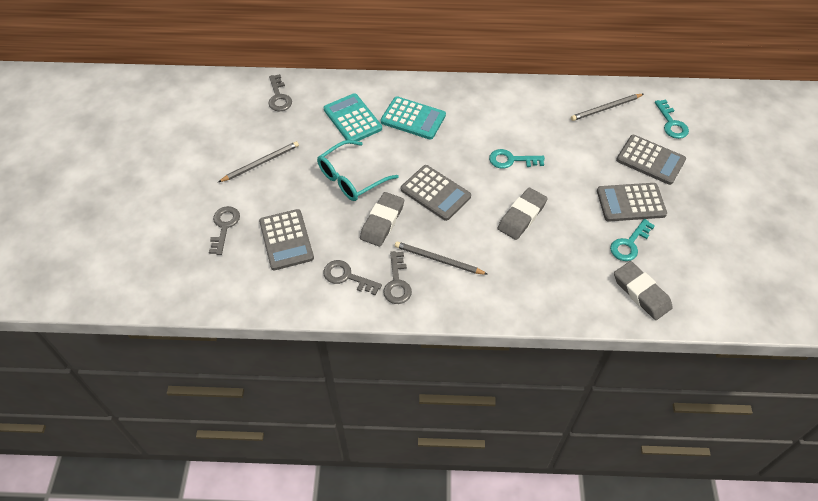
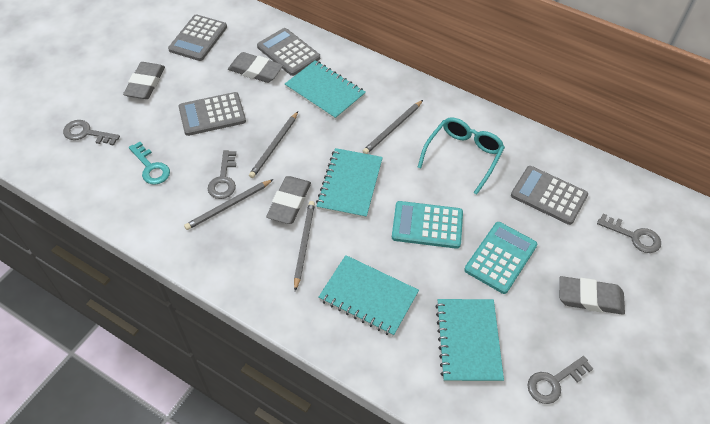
grey eraser: 3 -> 4
grey pencil: 3 -> 4
turquoise key: 3 -> 1
turquoise notebook: 0 -> 4

